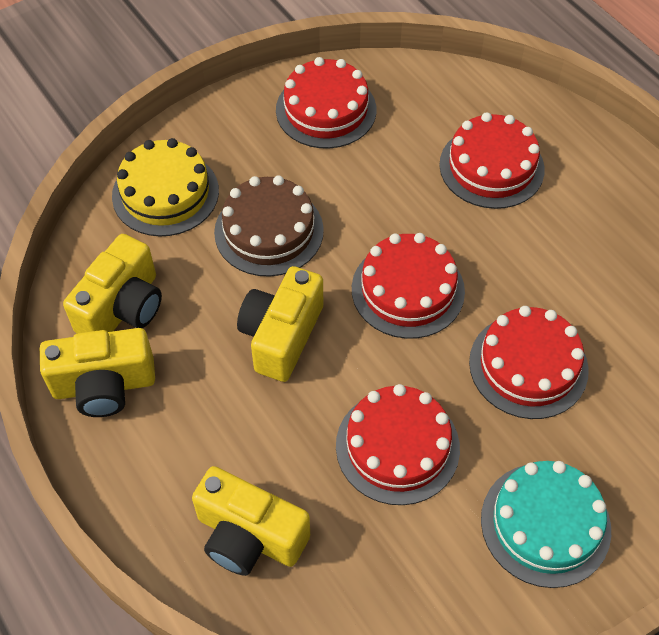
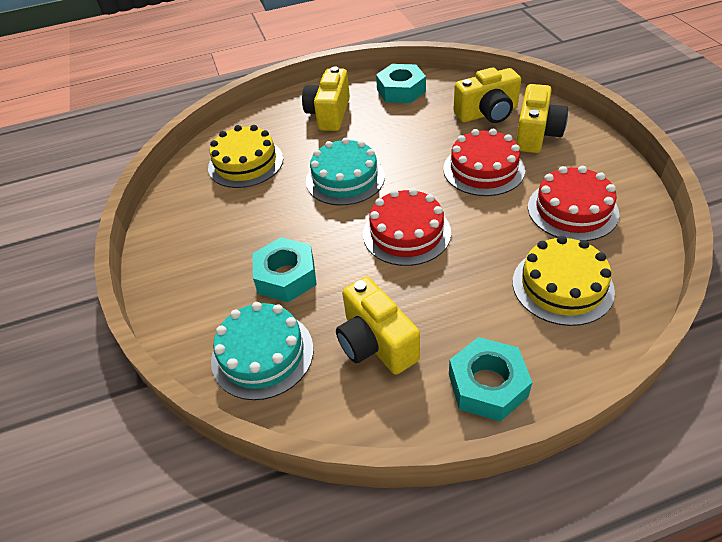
brown cake: 1 -> 0
red cake: 5 -> 3
turquoise cake: 1 -> 2
turquoise nut: 0 -> 3
yellow cake: 1 -> 2

